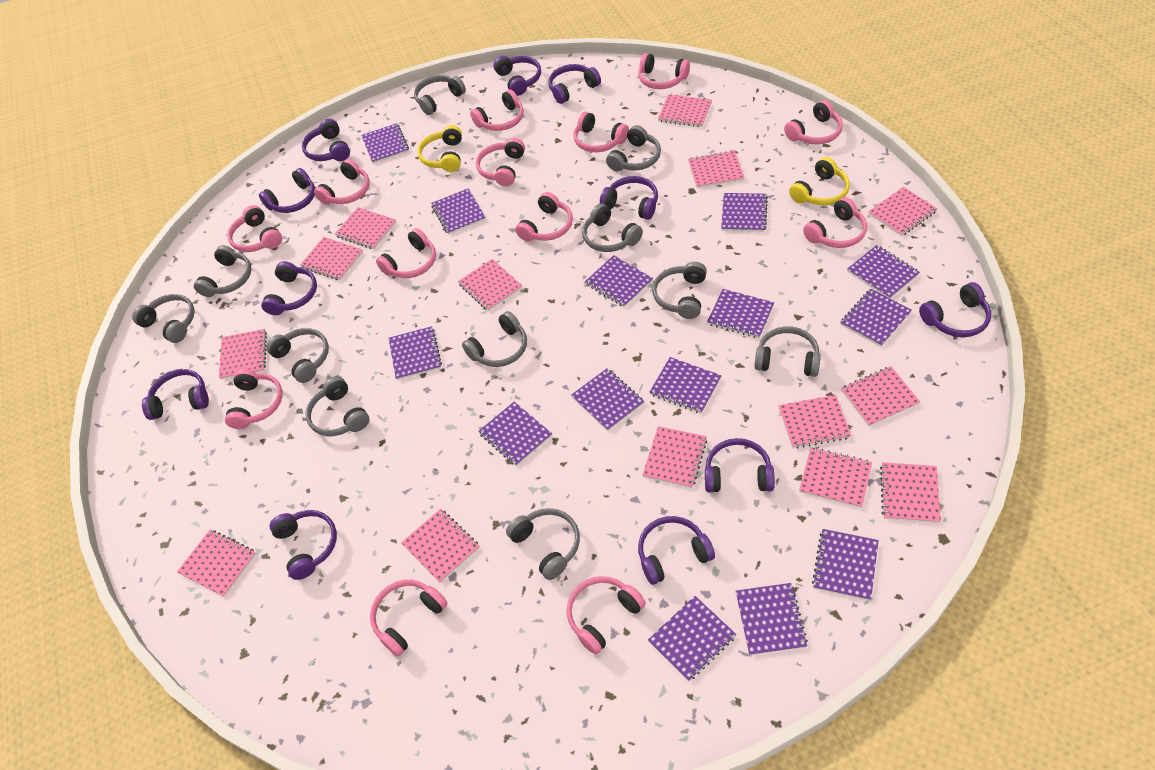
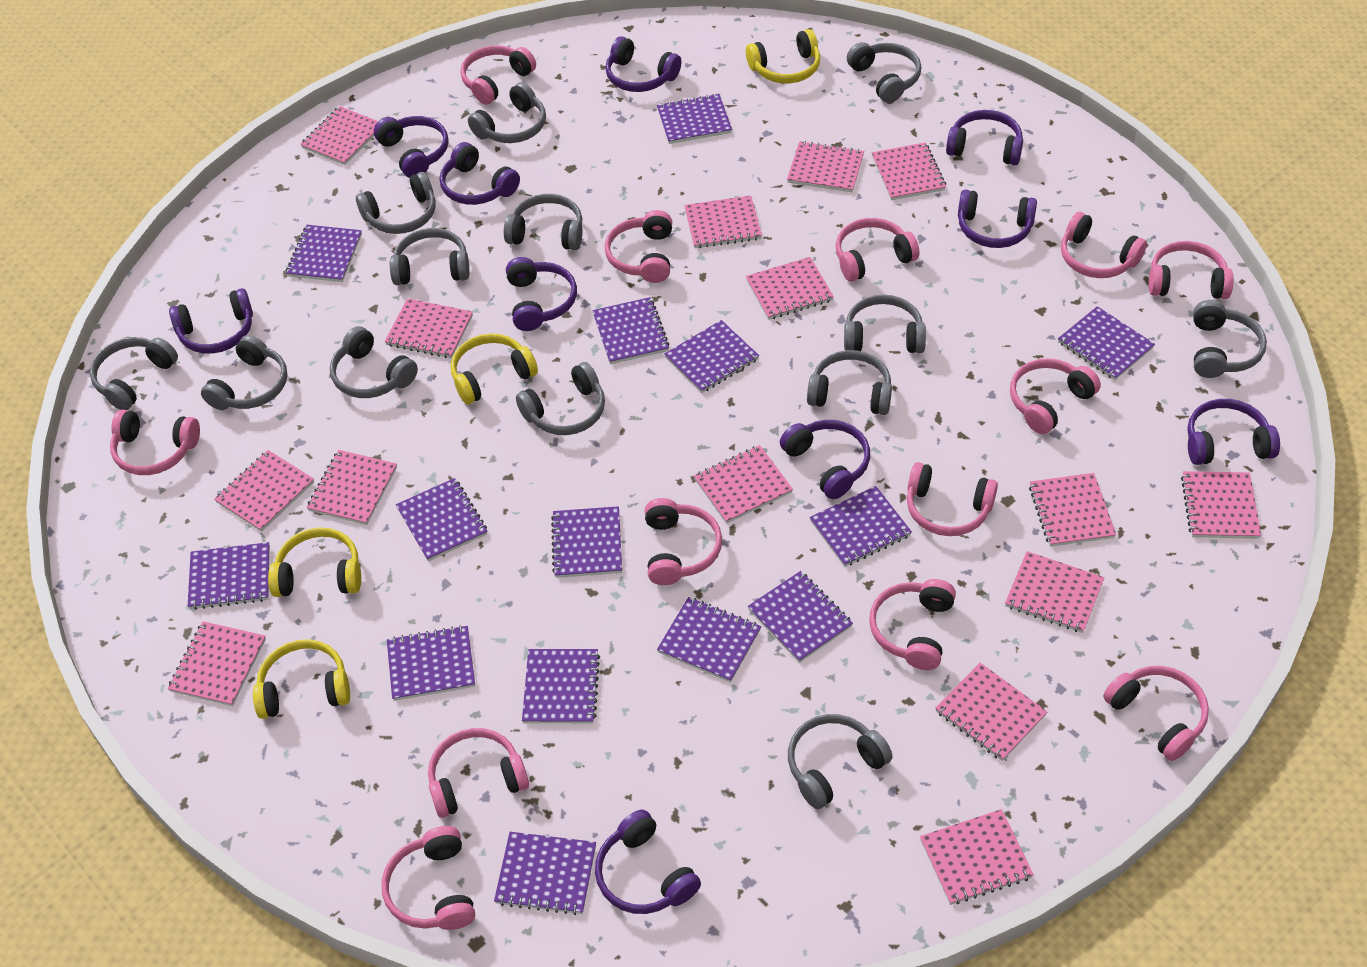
grey headphones: 11 -> 13
pink notebook: 14 -> 15
purple headphones: 11 -> 10
yellow headphones: 2 -> 4

